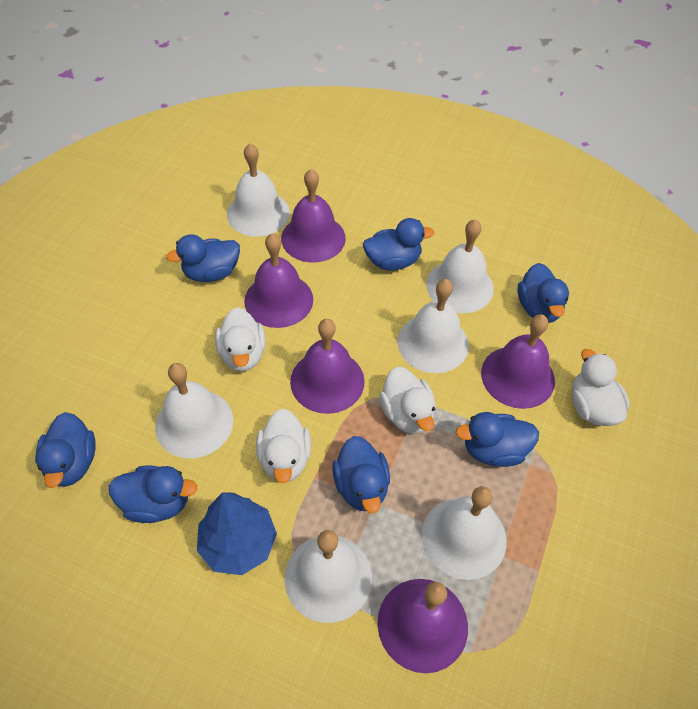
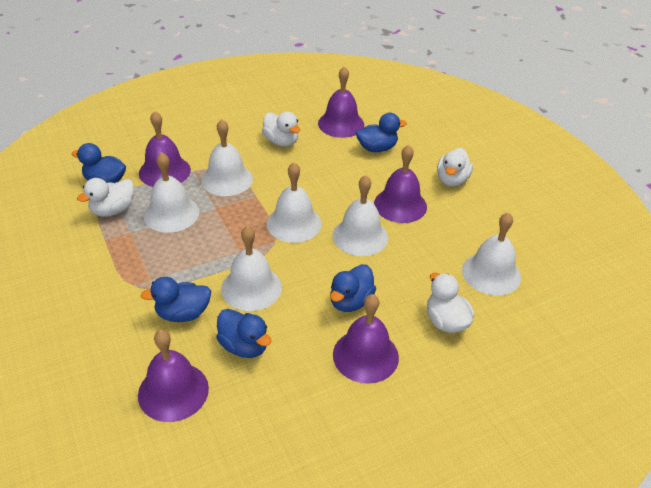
blue duck: 7 -> 5
blue tree: 1 -> 0

